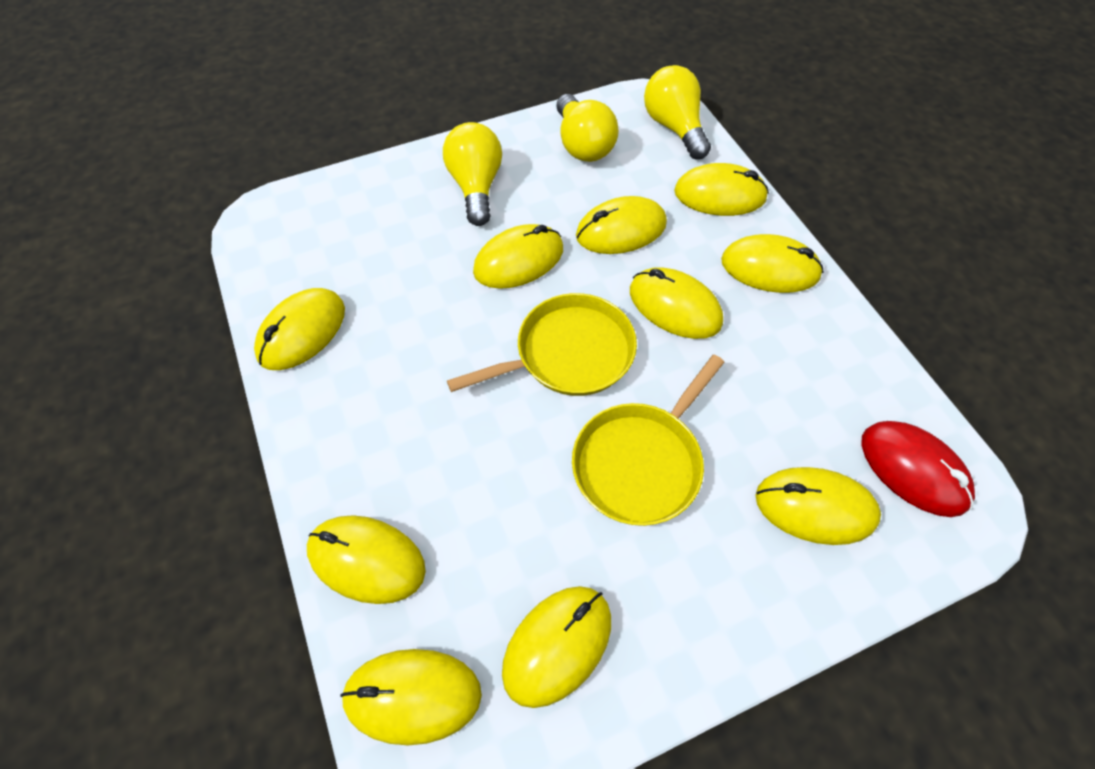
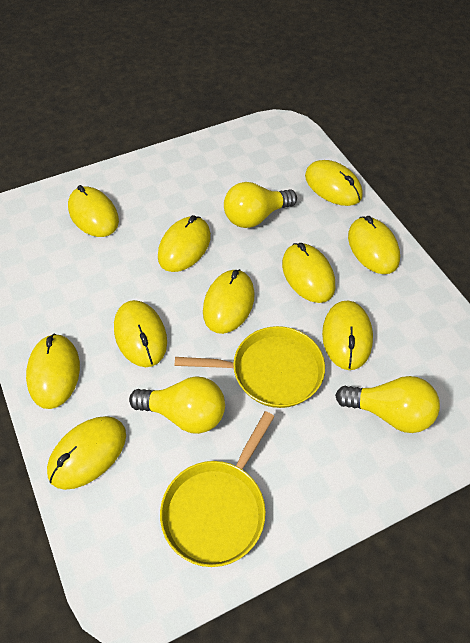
red mouse: 1 -> 0

